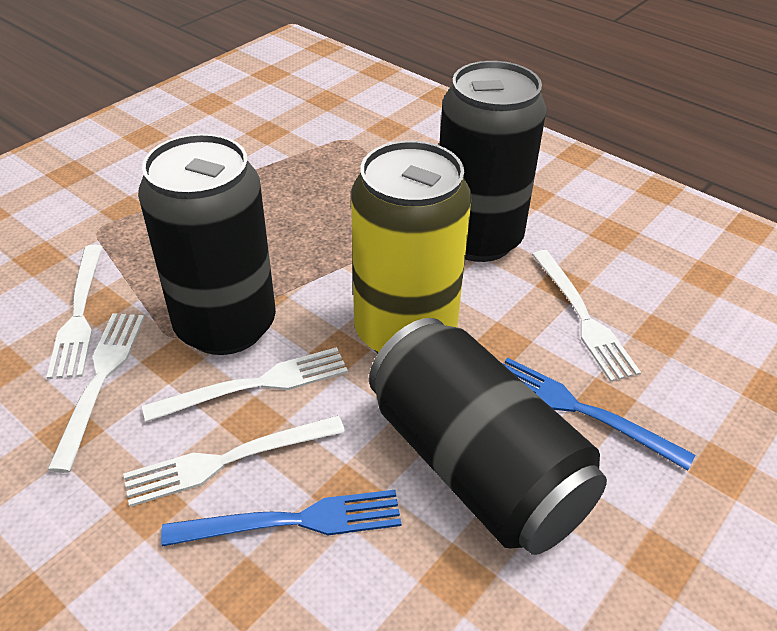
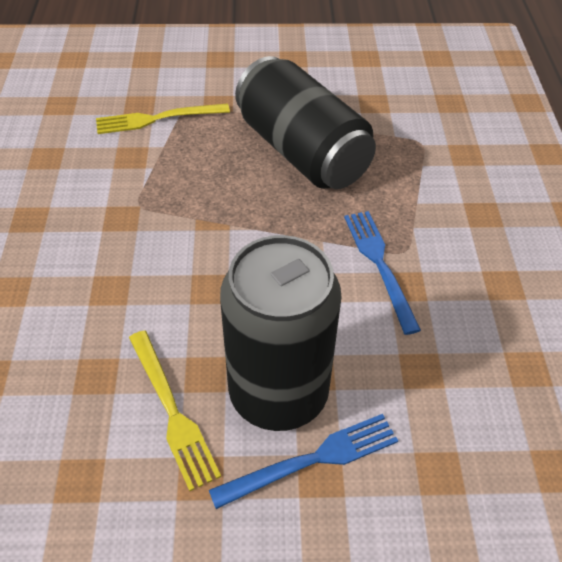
black can: 3 -> 2
white fork: 5 -> 0
yellow can: 1 -> 0
yellow fork: 0 -> 2

